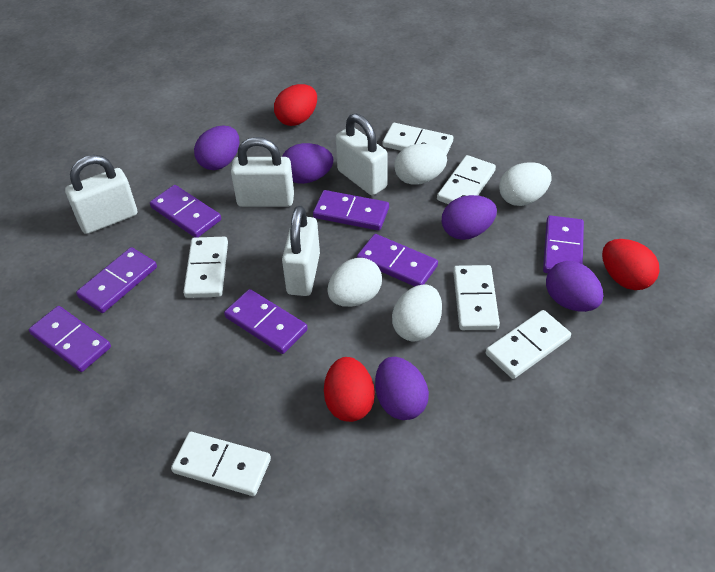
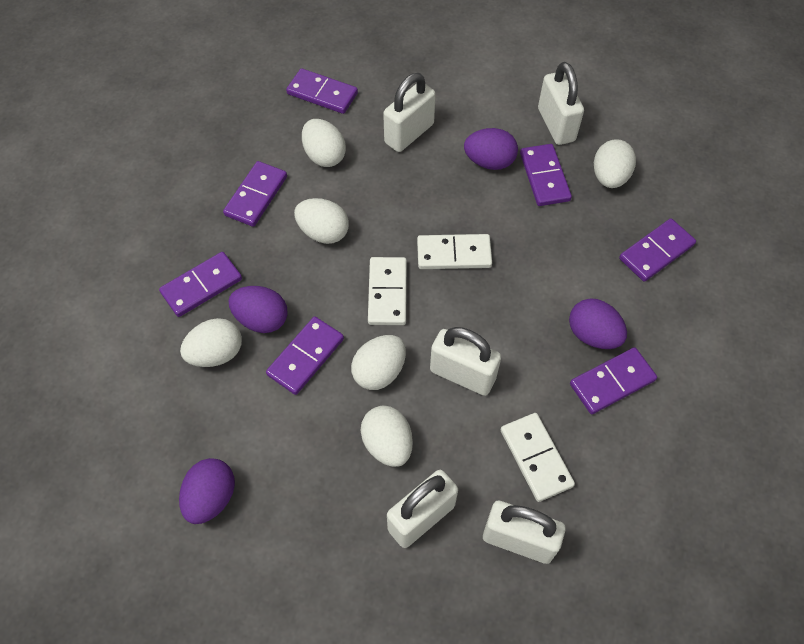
purple egg: 5 -> 4
red egg: 3 -> 0
white domino: 6 -> 3
white egg: 4 -> 6
white padlock: 4 -> 5

